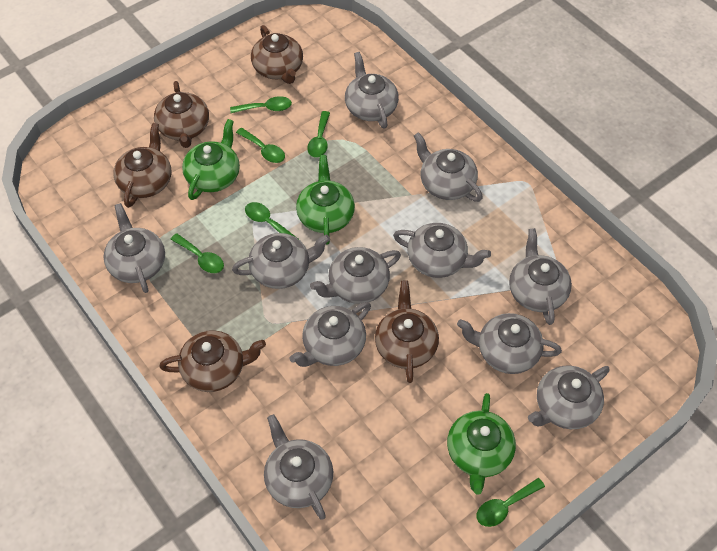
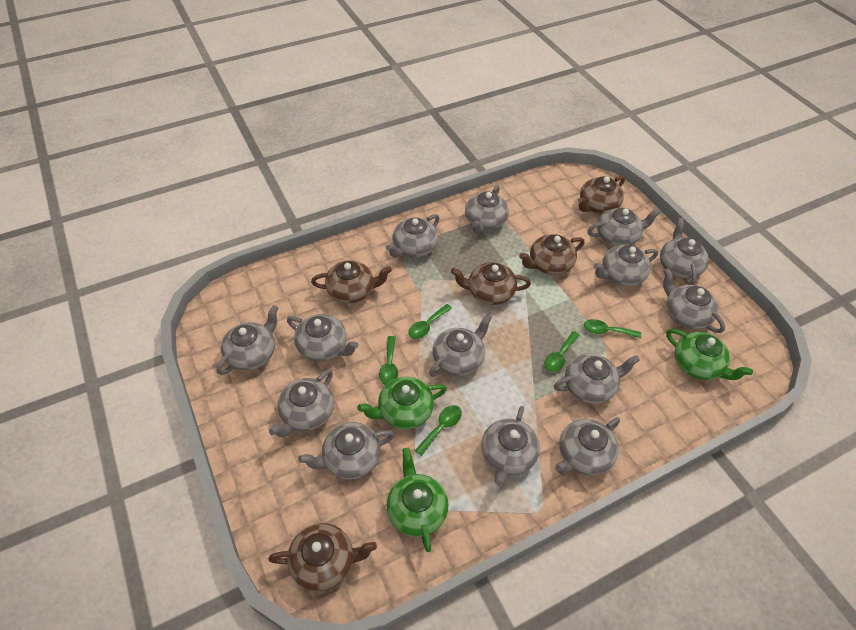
green spoon: 6 -> 5
grey teapot: 11 -> 14

